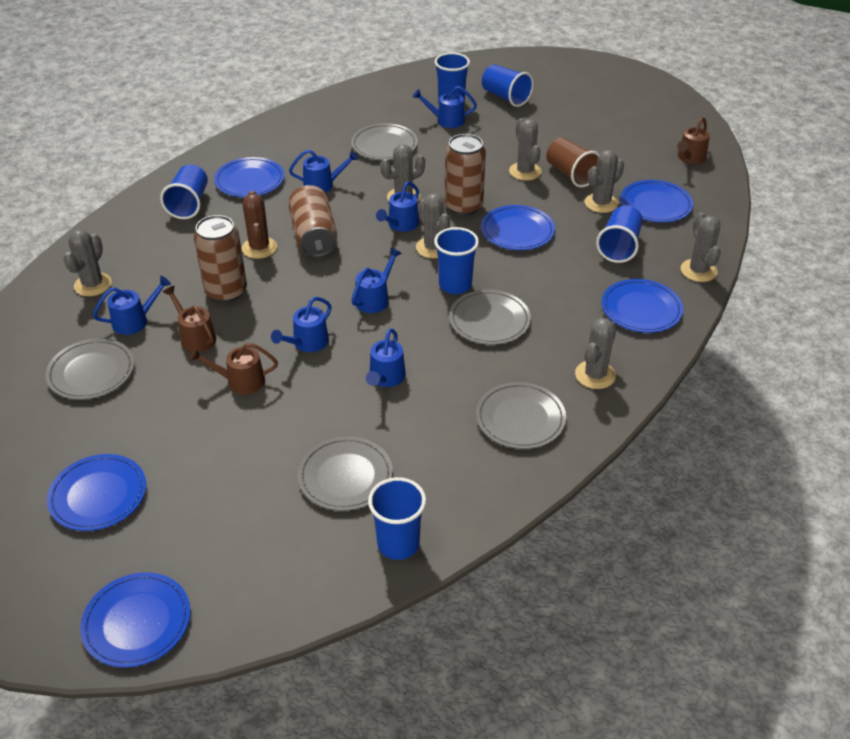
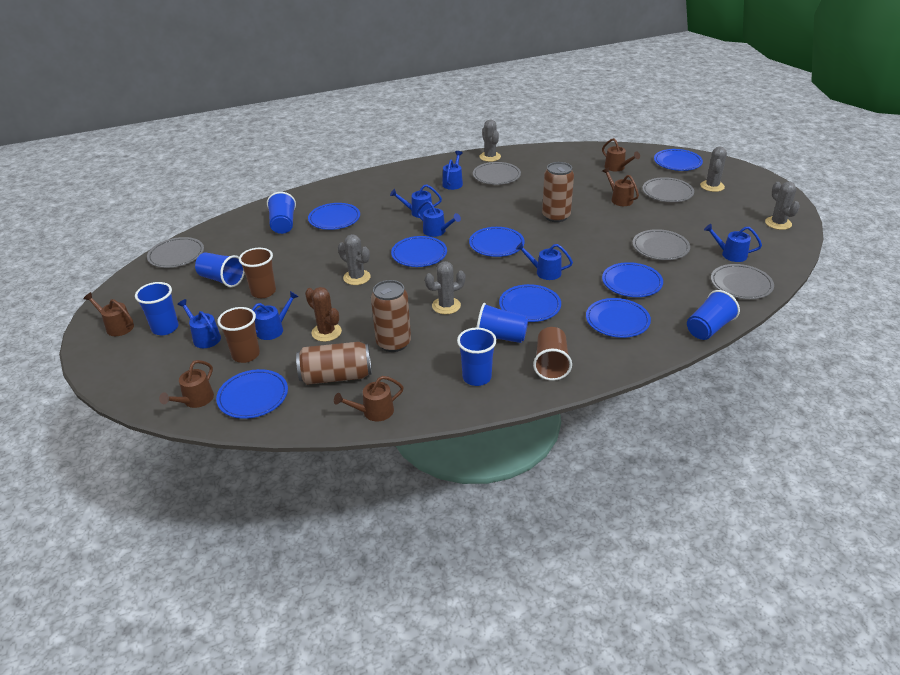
blue plate: 6 -> 8
brown cup: 1 -> 3
brown watering can: 3 -> 5
grey cactus: 7 -> 5

